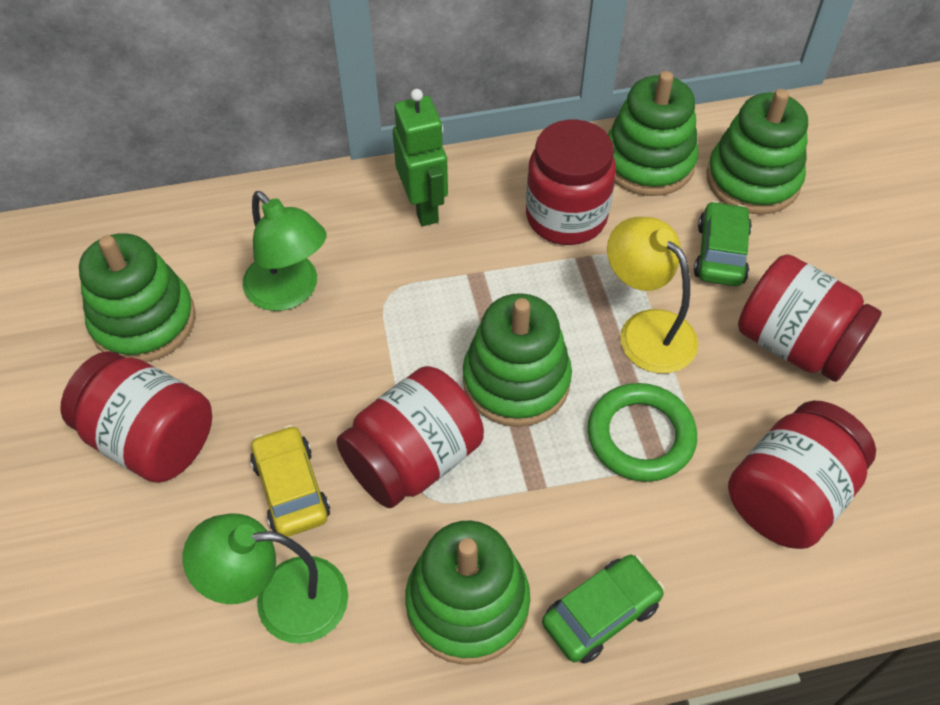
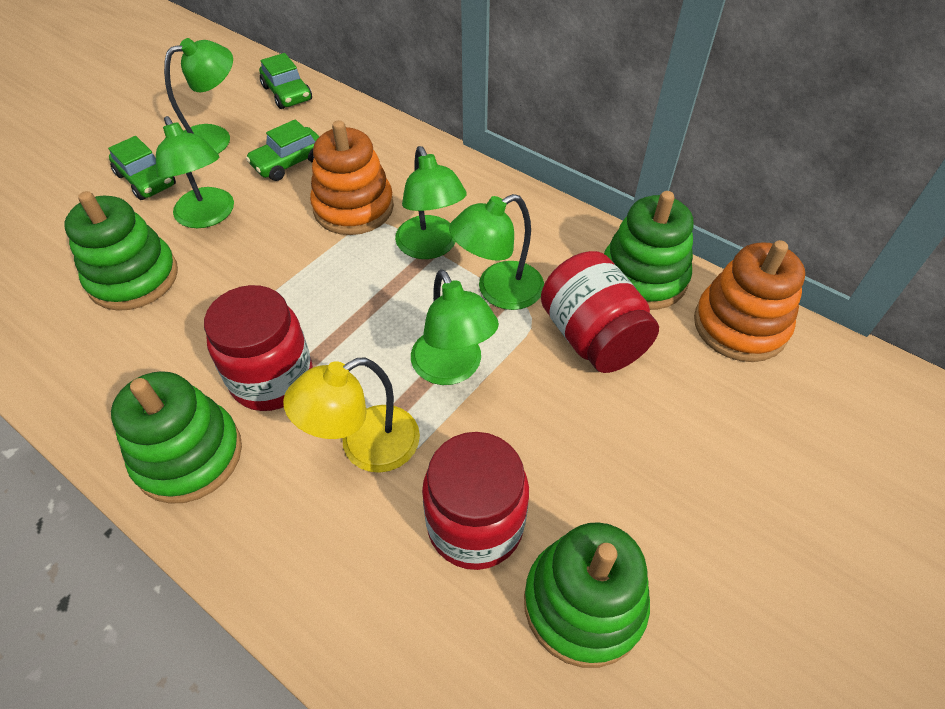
green car: 2 -> 3
green lamp: 2 -> 5
green ring: 1 -> 0
green robot: 1 -> 0
green stacking toy: 5 -> 4
orange stacking toy: 0 -> 2
red jar: 5 -> 3
yellow car: 1 -> 0

